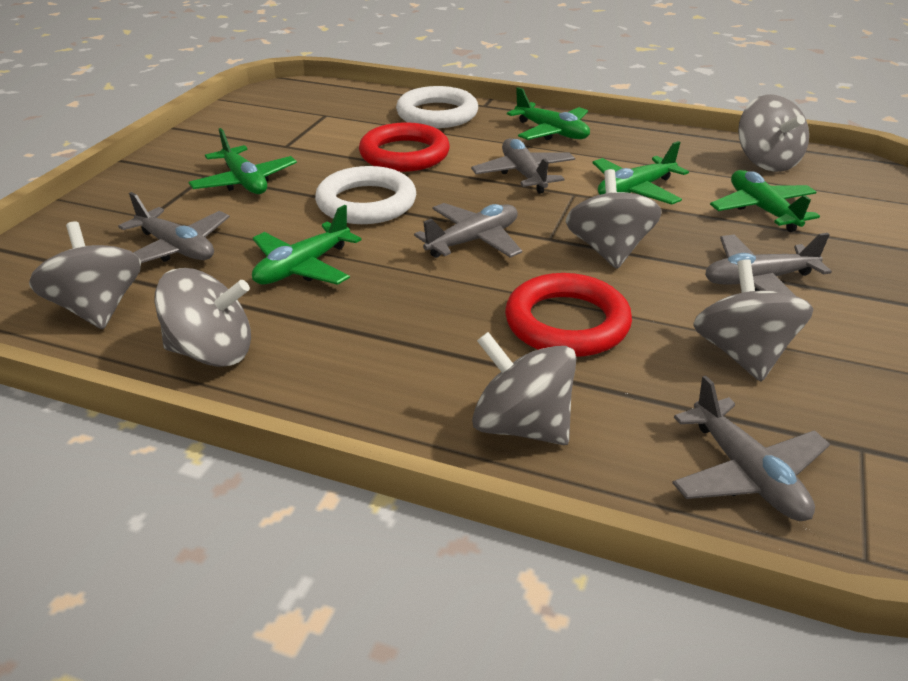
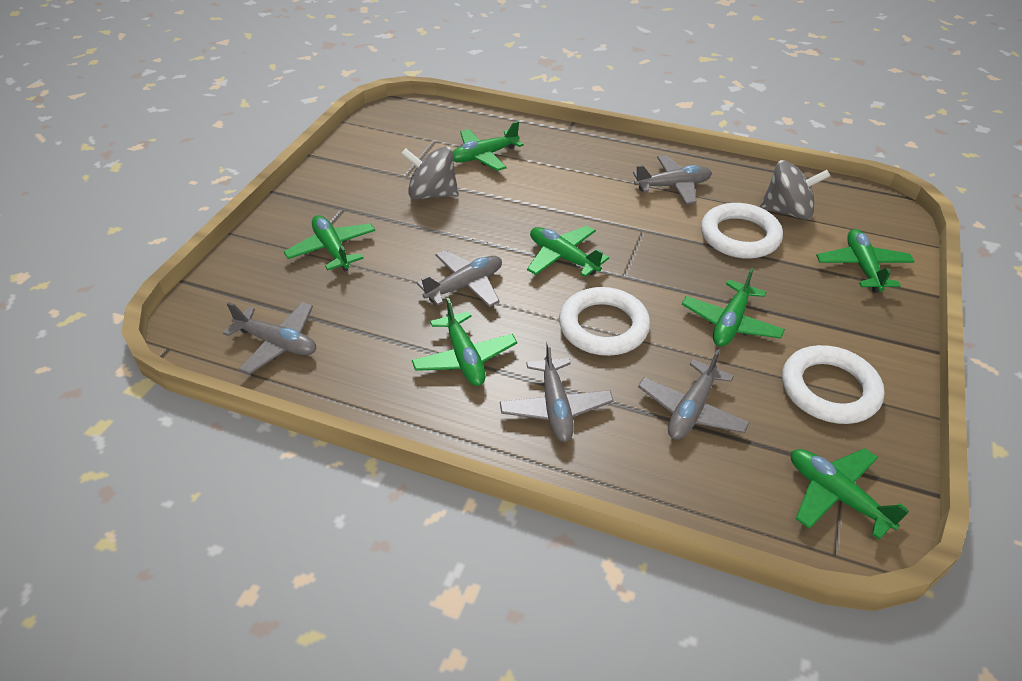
green plane: 5 -> 7
grey spinning top: 6 -> 2
red ring: 2 -> 0
white ring: 2 -> 3

